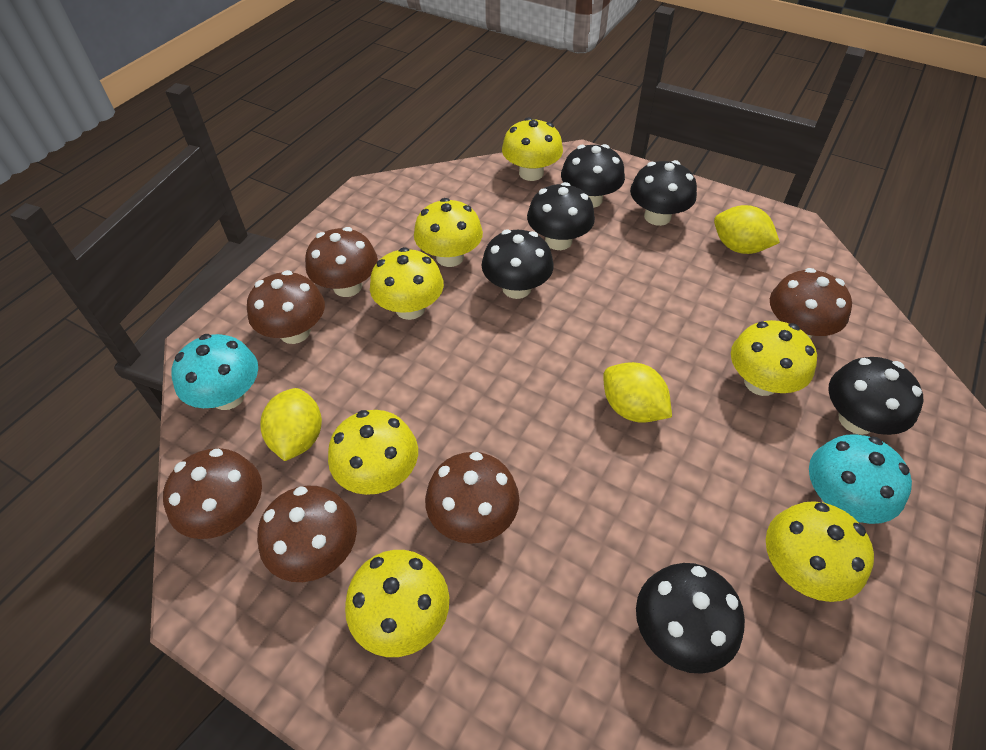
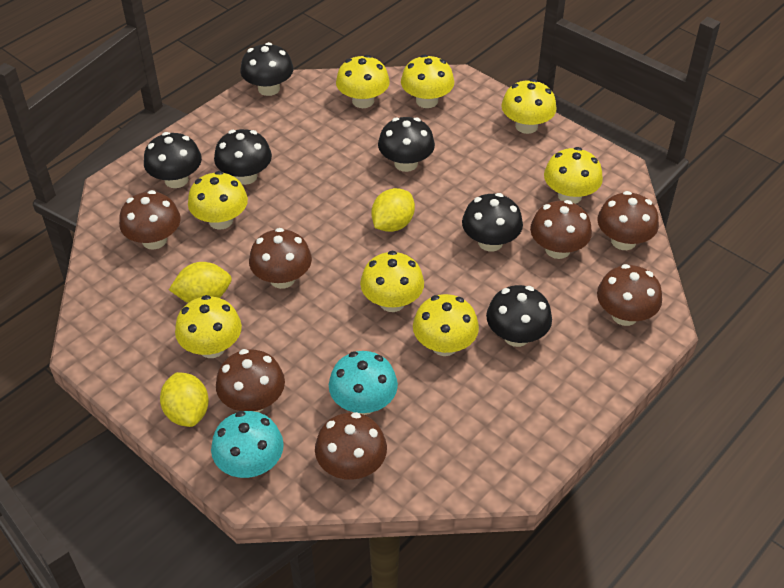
brown mushroom: 6 -> 7
yellow mushroom: 7 -> 8

